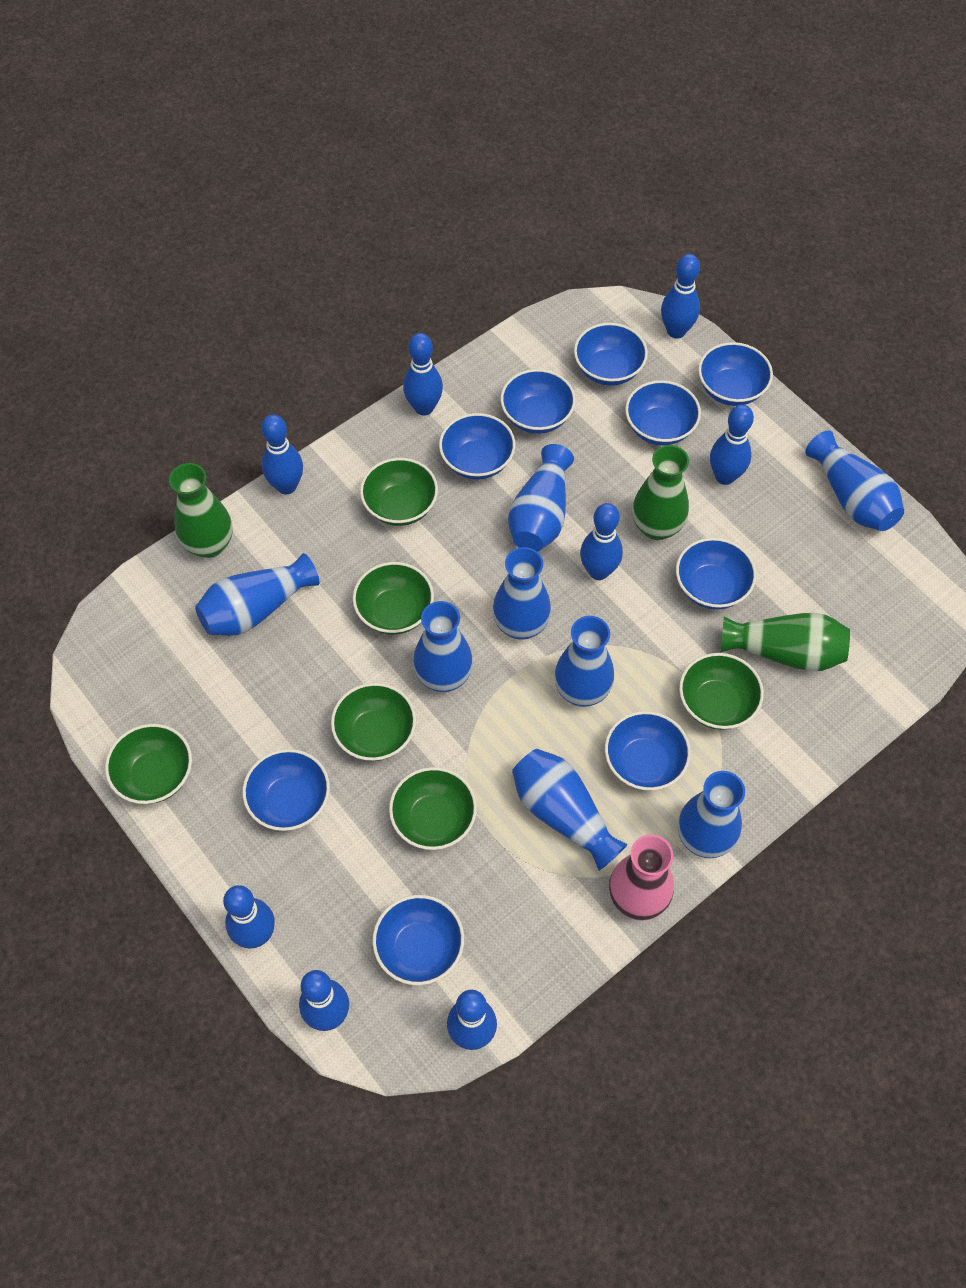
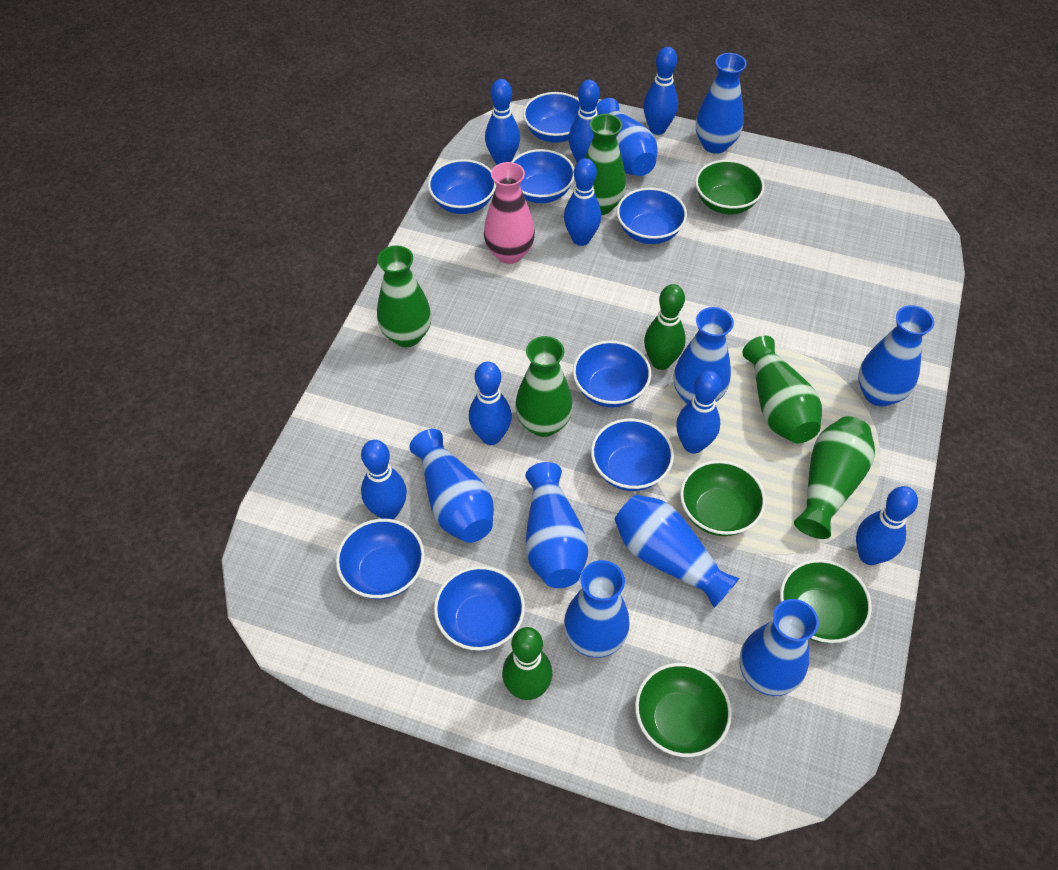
blue bowl: 9 -> 8
blue vase: 8 -> 9
green bowl: 6 -> 4
green bowling pin: 0 -> 2
green vase: 3 -> 5

